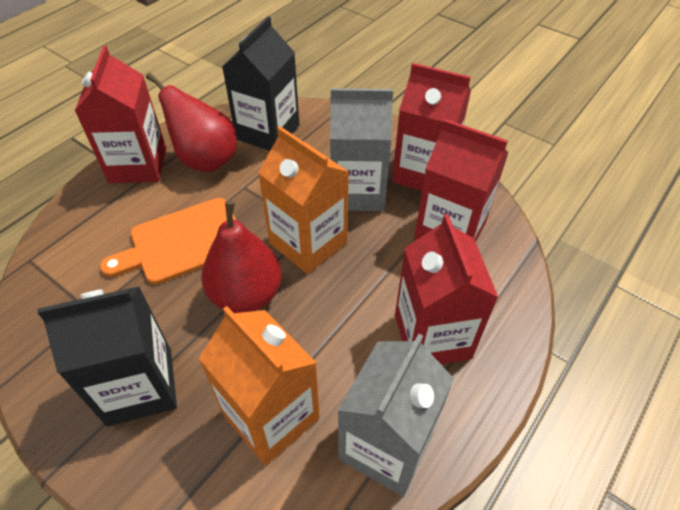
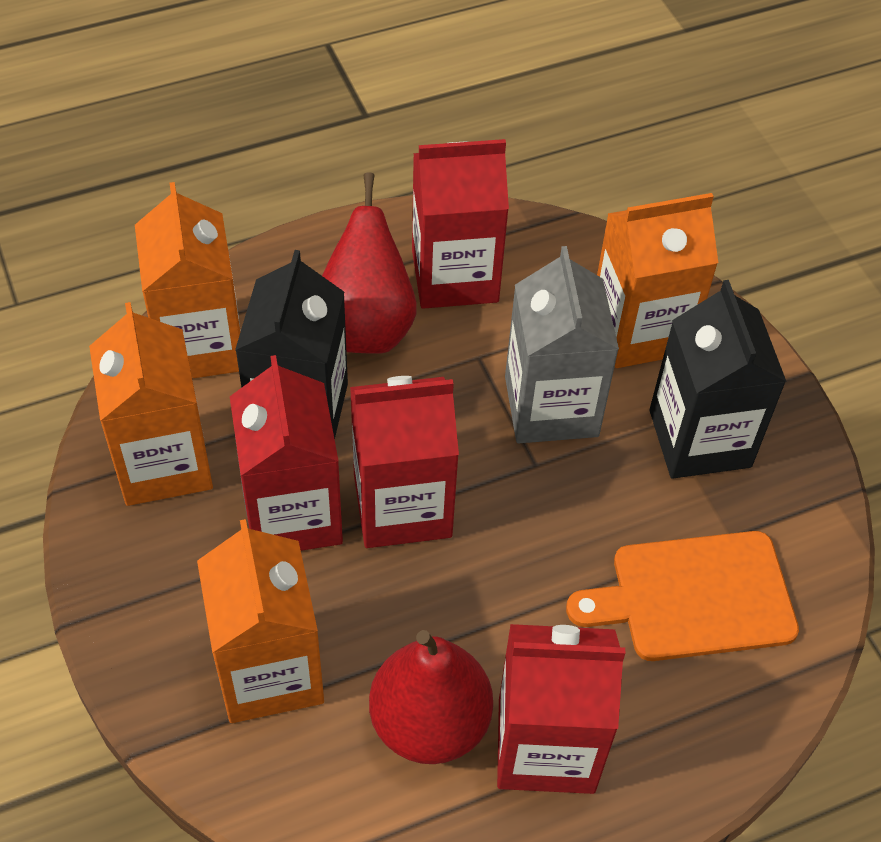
grey carton: 2 -> 1
orange carton: 2 -> 4

